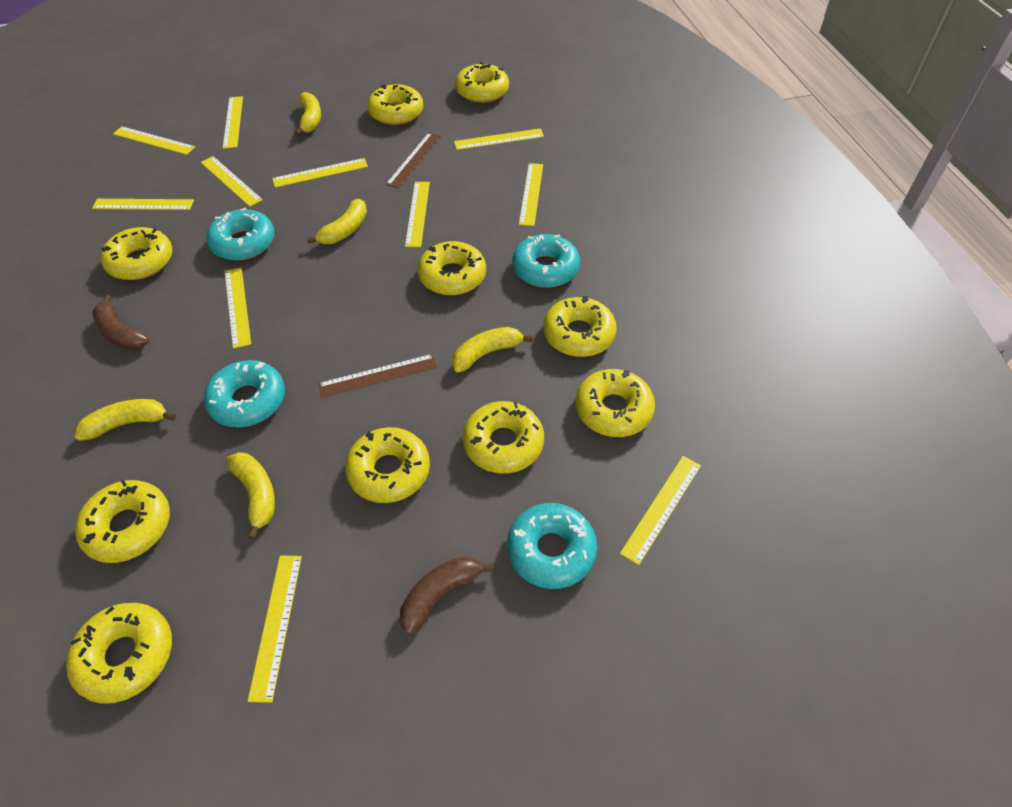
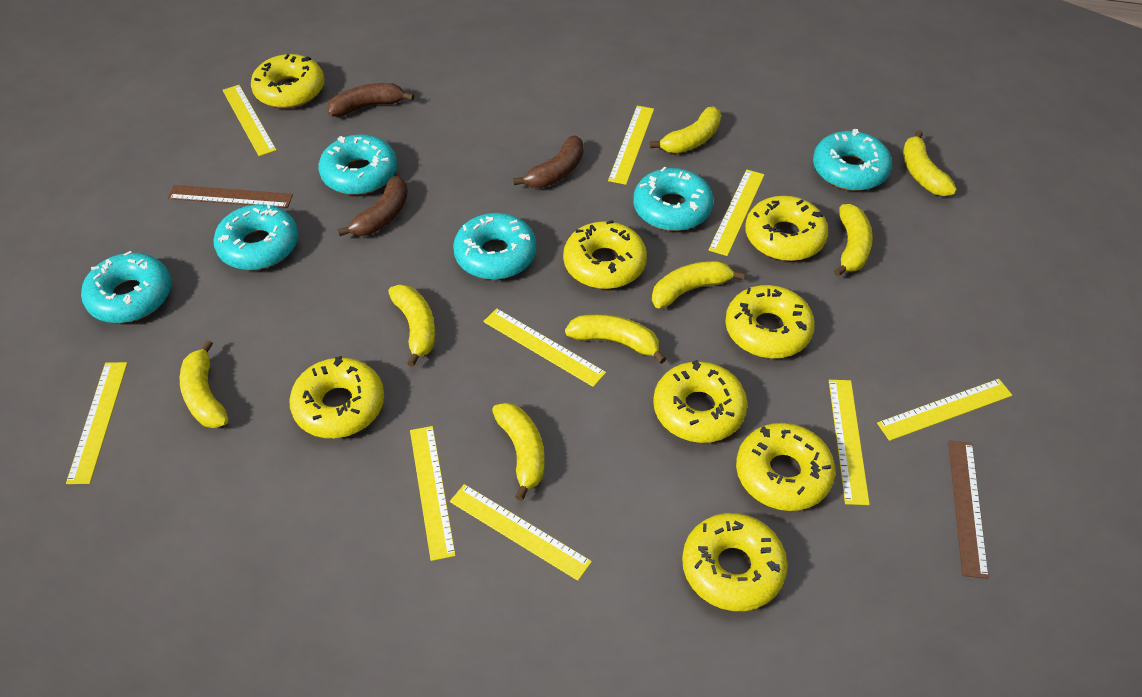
brown banana: 2 -> 3
turquoise donut: 4 -> 6
yellow banana: 5 -> 8
yellow donut: 10 -> 8
yellow ruler: 11 -> 9

